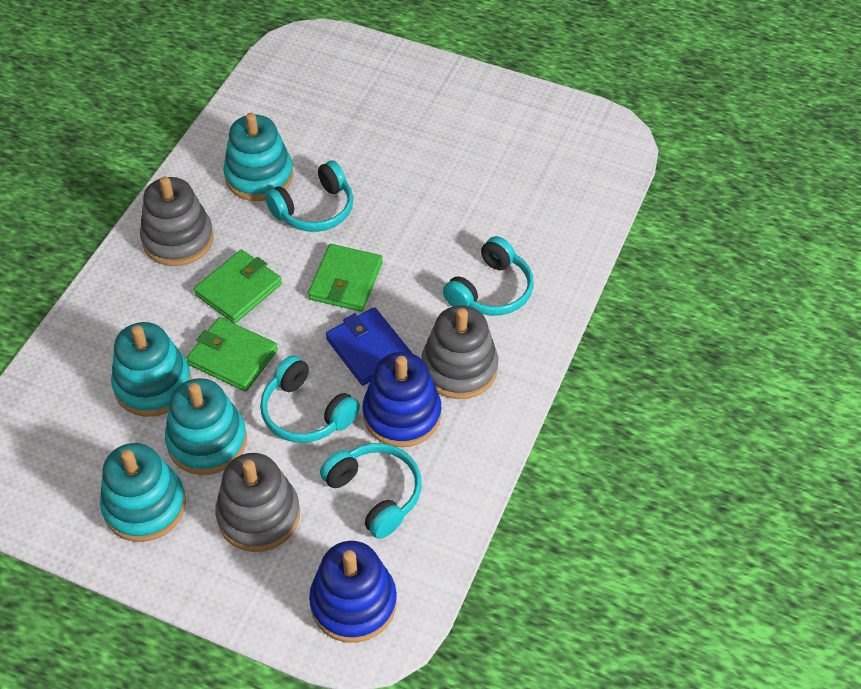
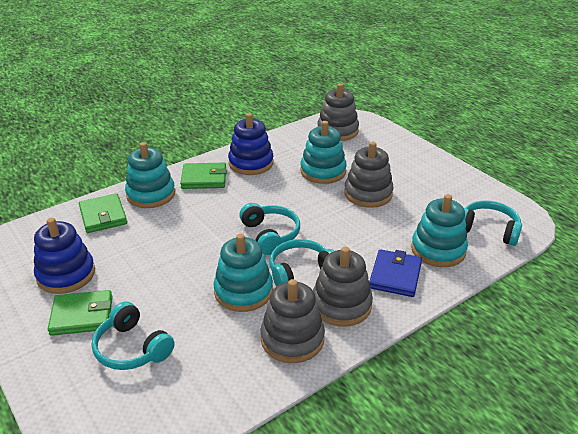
grey stacking toy: 3 -> 4

